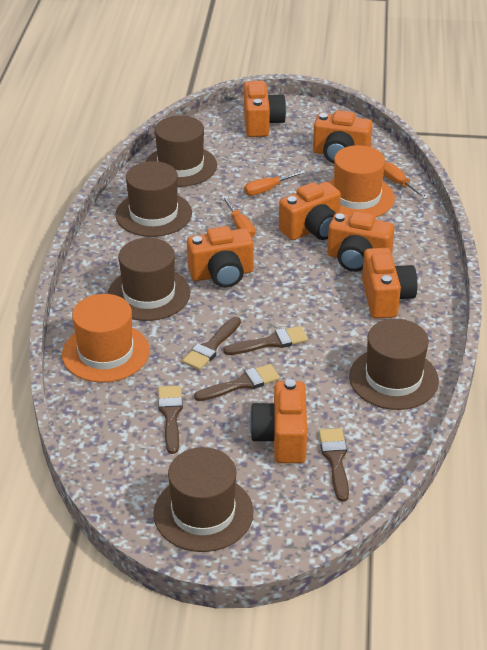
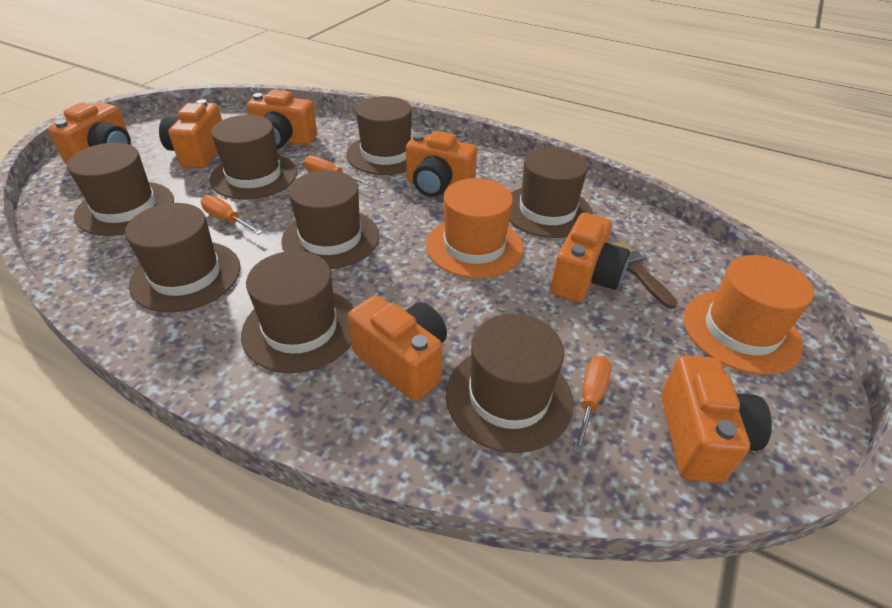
brown brush: 5 -> 1
brown hat: 5 -> 8

